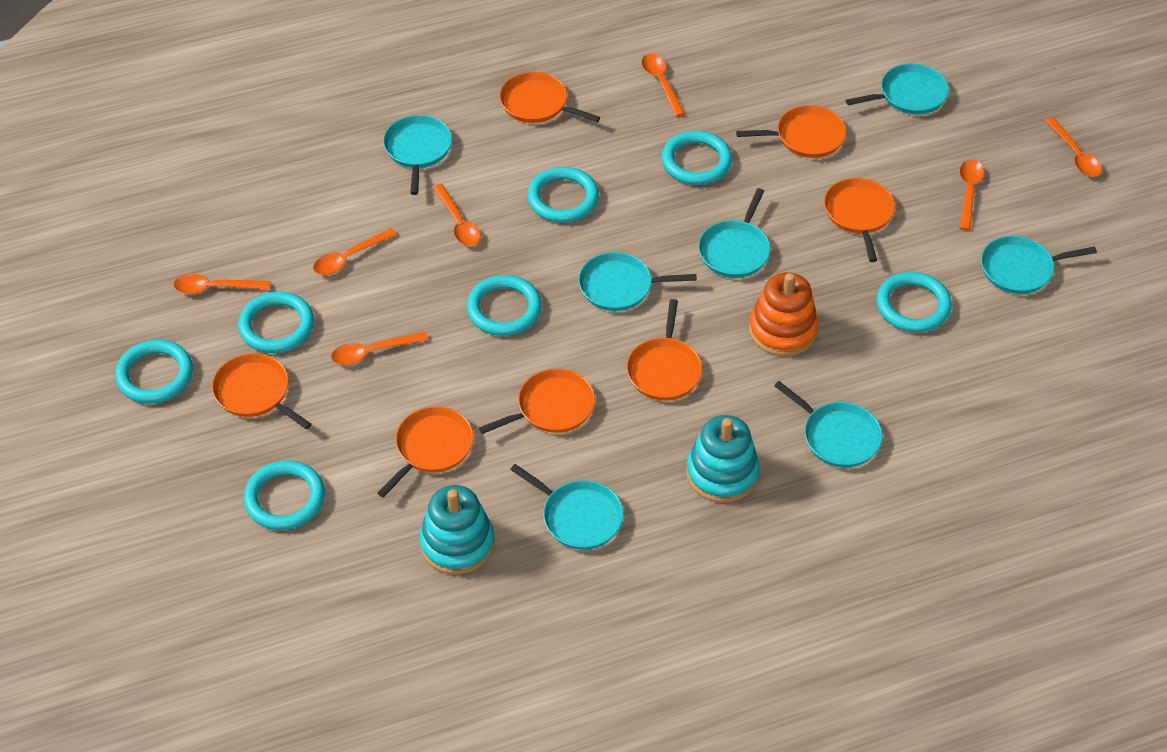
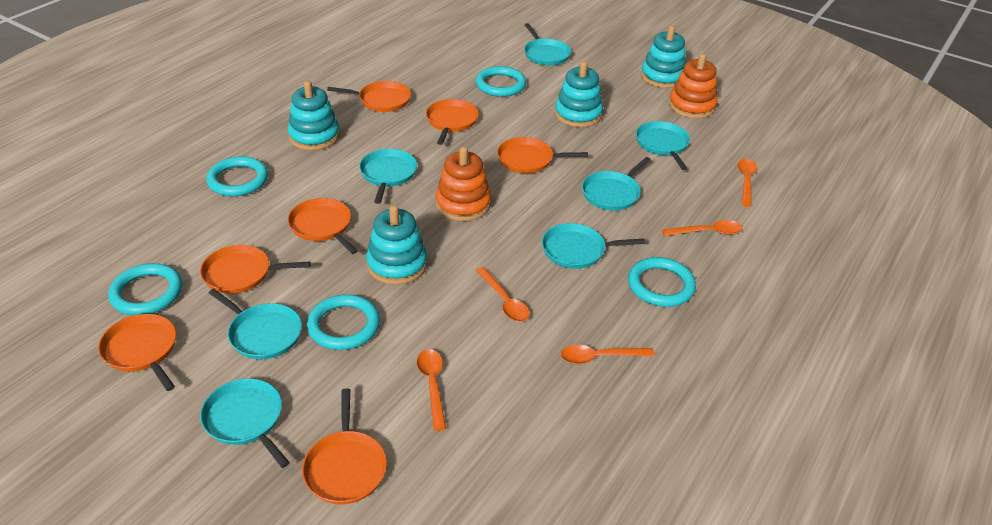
orange spoon: 7 -> 5
orange stacking toy: 1 -> 2
turquoise ring: 7 -> 5
turquoise stacking toy: 2 -> 4

